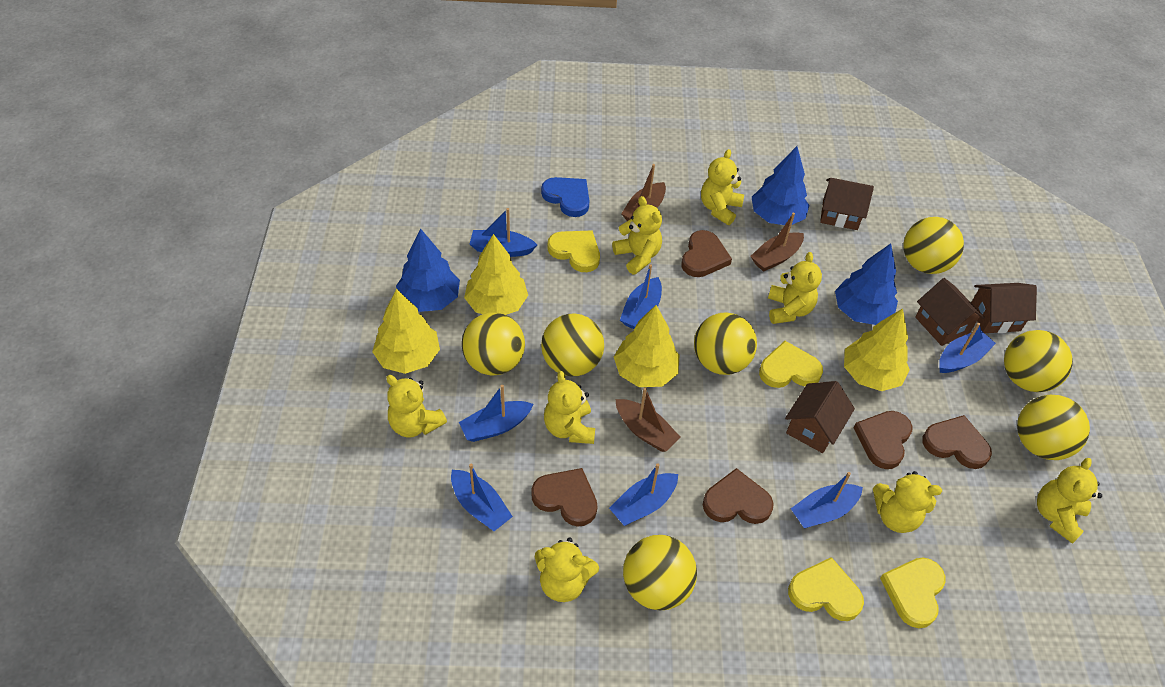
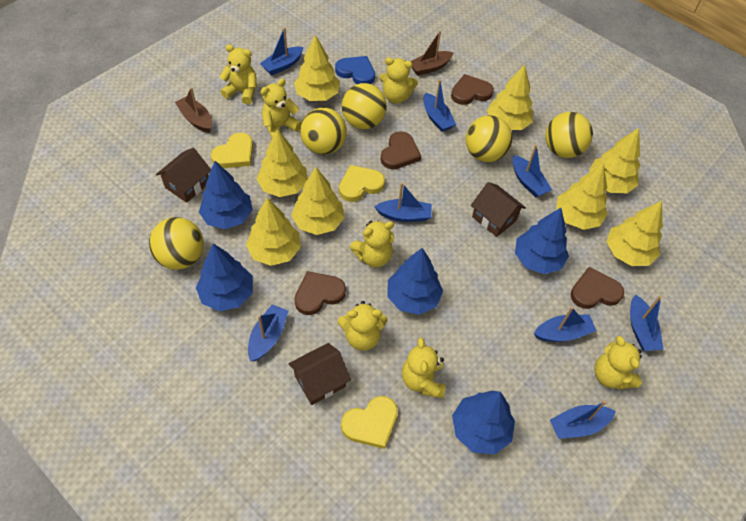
blue boat: 7 -> 8
blue tree: 3 -> 5
brown boat: 3 -> 2
brown heart: 5 -> 4
brown house: 4 -> 3
yellow ball: 7 -> 5
yellow heart: 4 -> 3
yellow teddy bear: 8 -> 7
yellow tree: 4 -> 8

